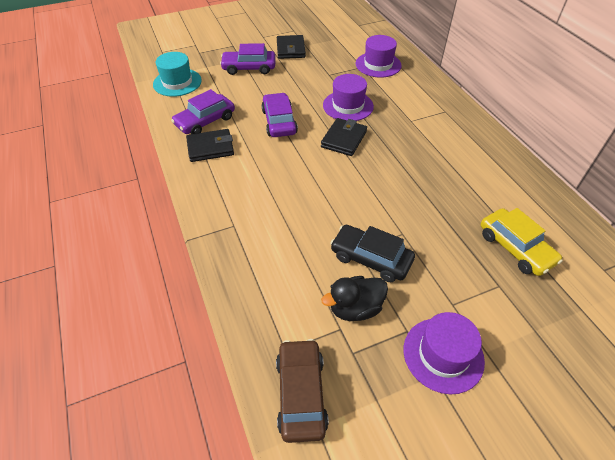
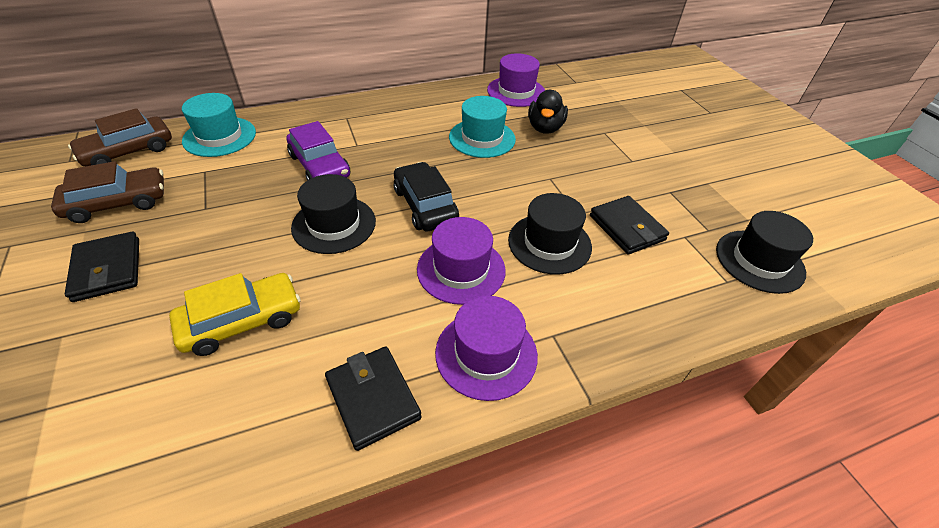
black hat: 0 -> 3
brown car: 1 -> 2
purple car: 3 -> 1
turquoise hat: 1 -> 2

